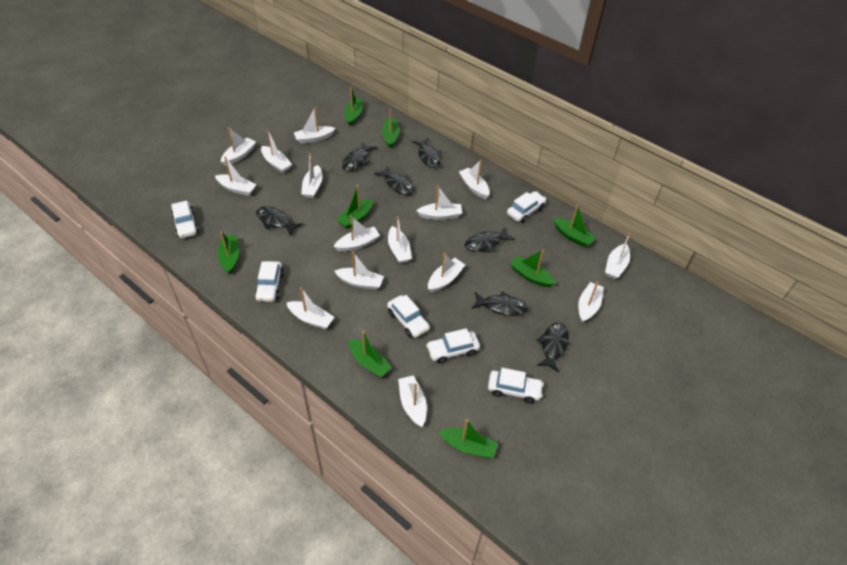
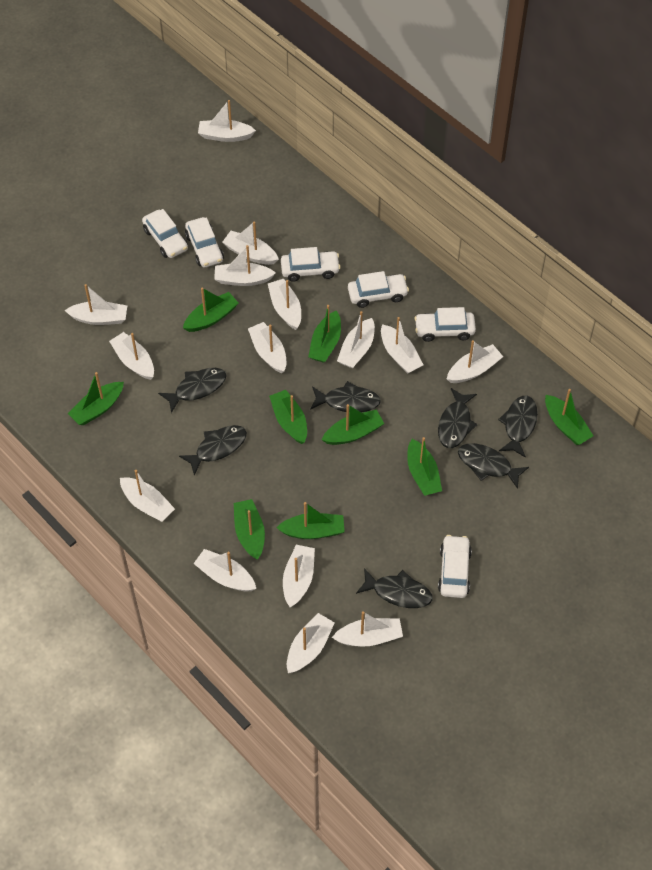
green boat: 8 -> 9

